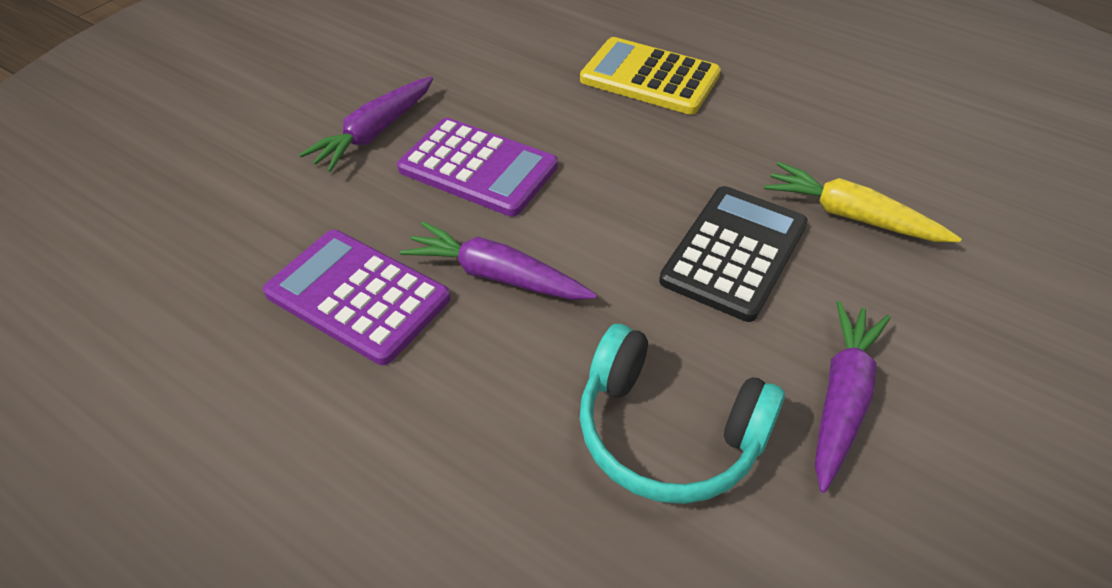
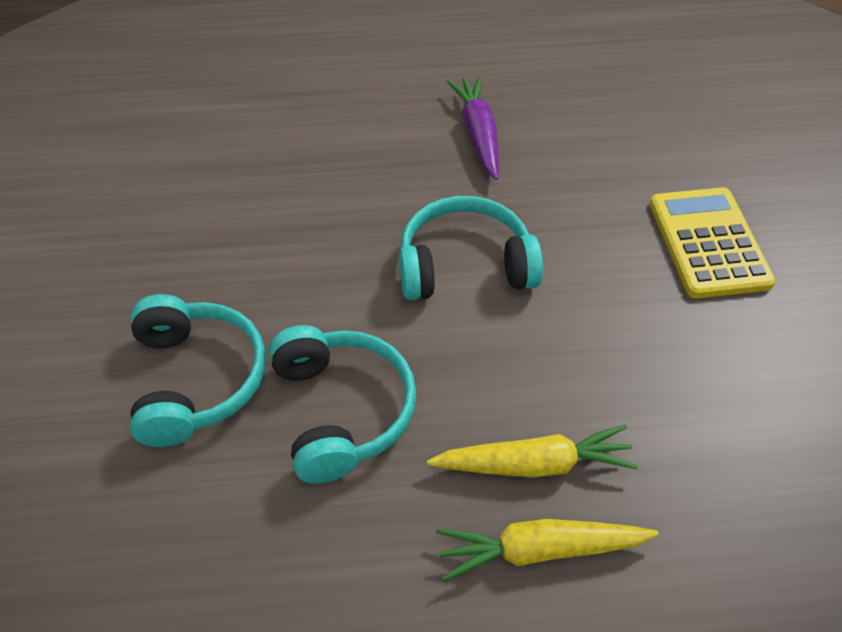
black calculator: 1 -> 0
purple calculator: 2 -> 0
purple carrot: 3 -> 1
turquoise headphones: 1 -> 3
yellow carrot: 1 -> 2

